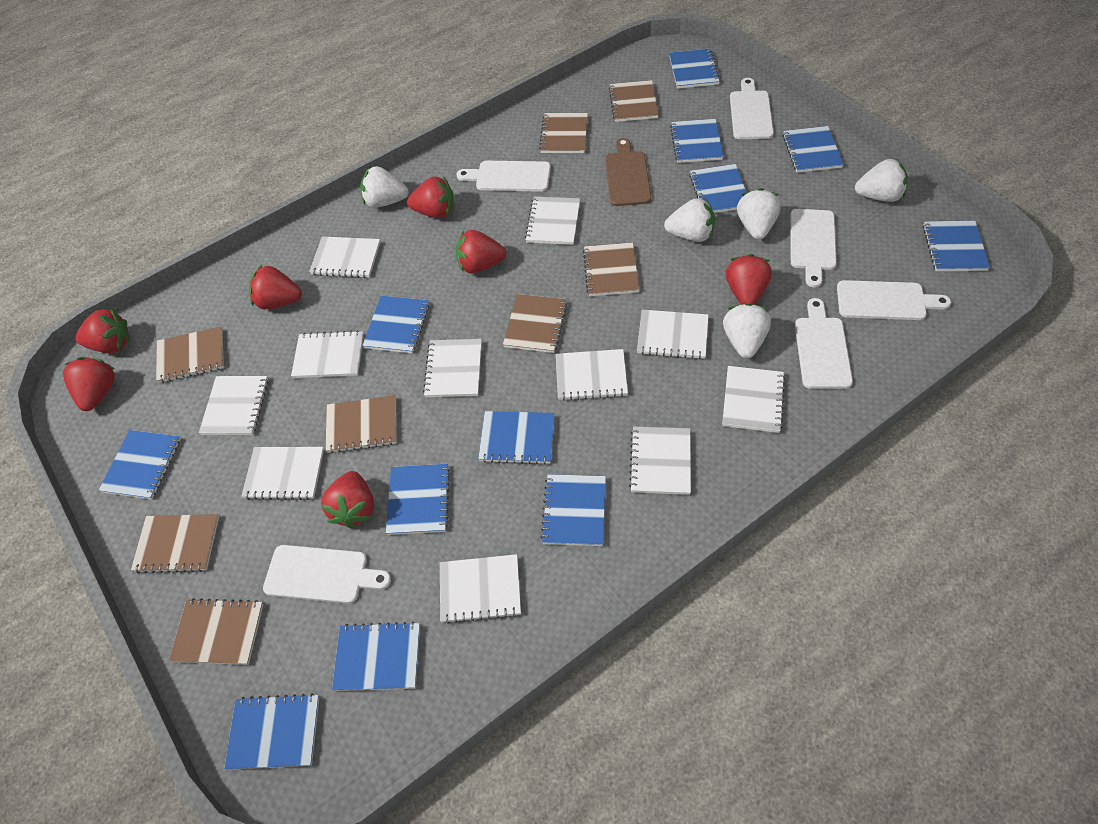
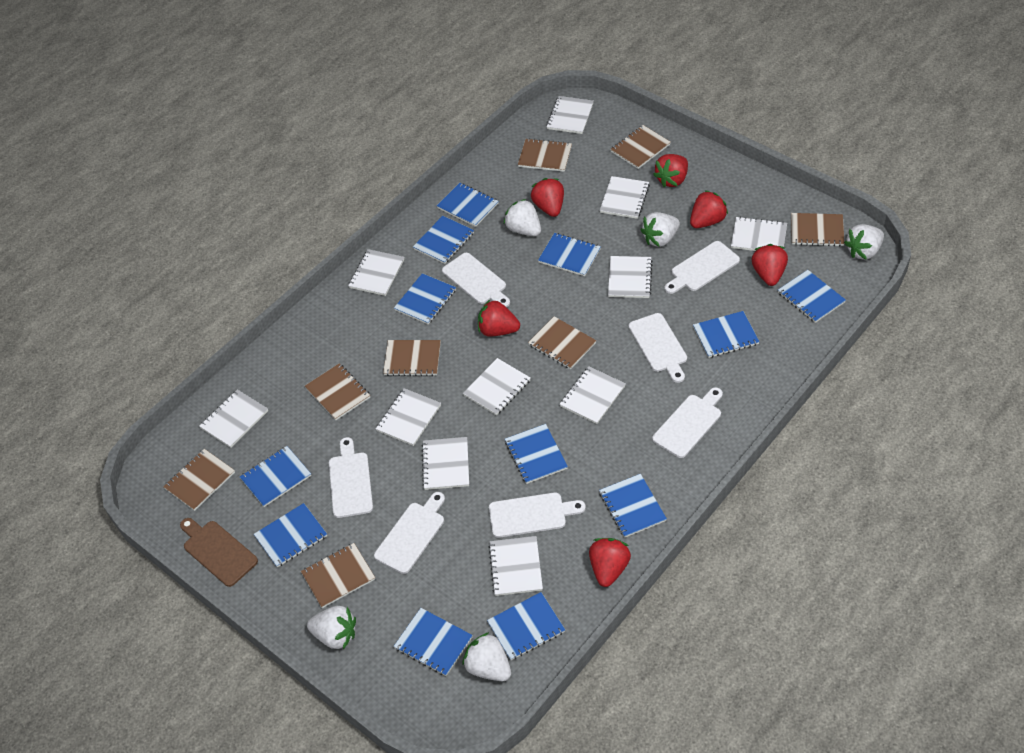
red strawberry: 7 -> 6
white cutting board: 6 -> 7

